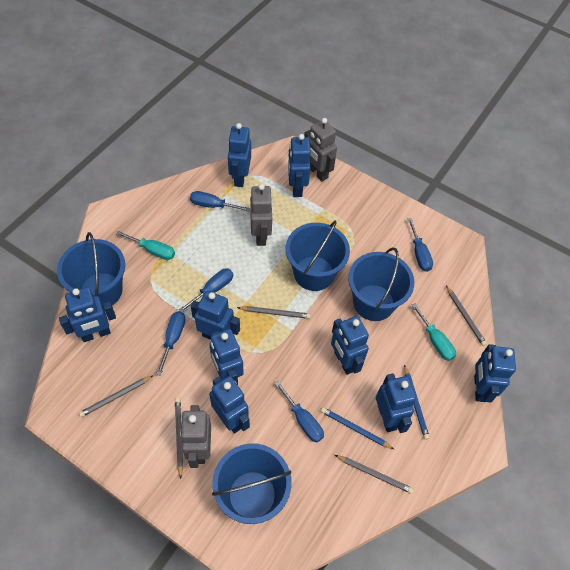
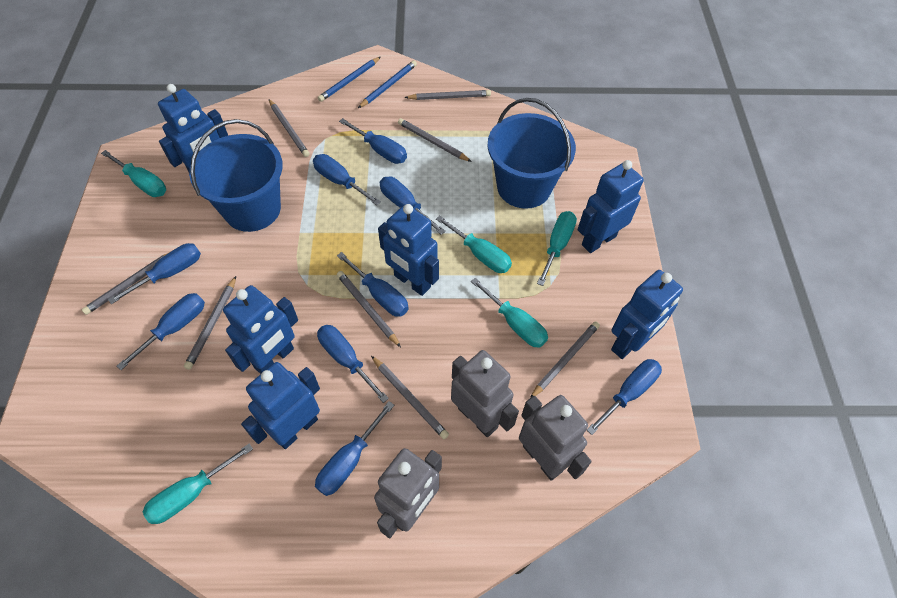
blue bucket: 4 -> 2
blue robot: 9 -> 6
blue screwdriver: 5 -> 9
grey pencil: 5 -> 8
turquoise screwdriver: 2 -> 5

